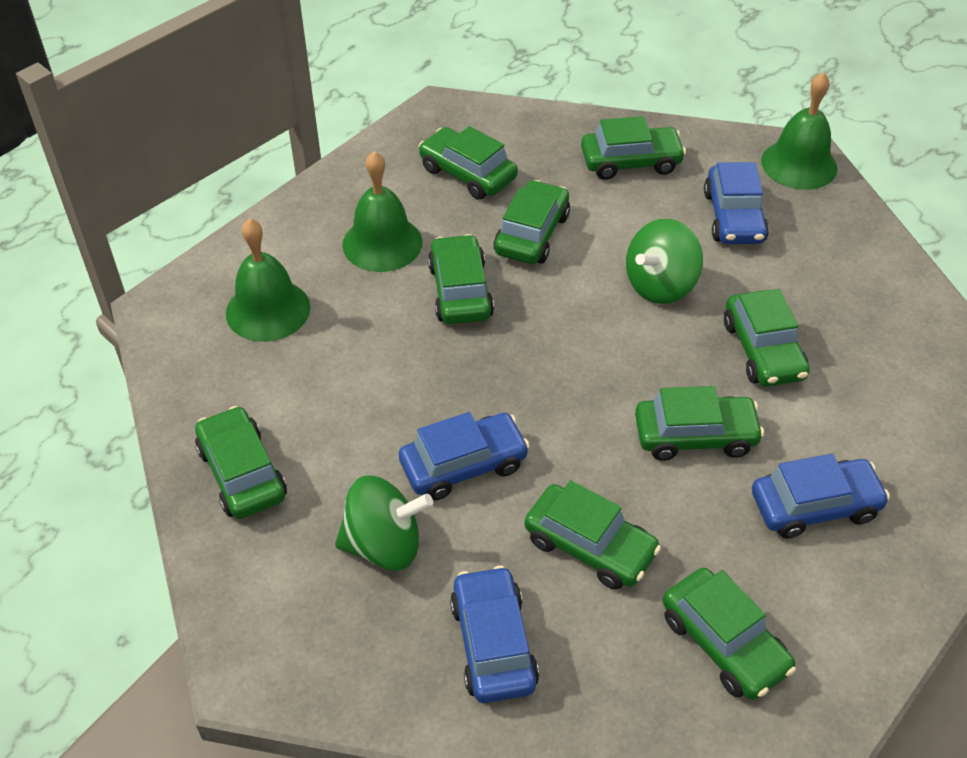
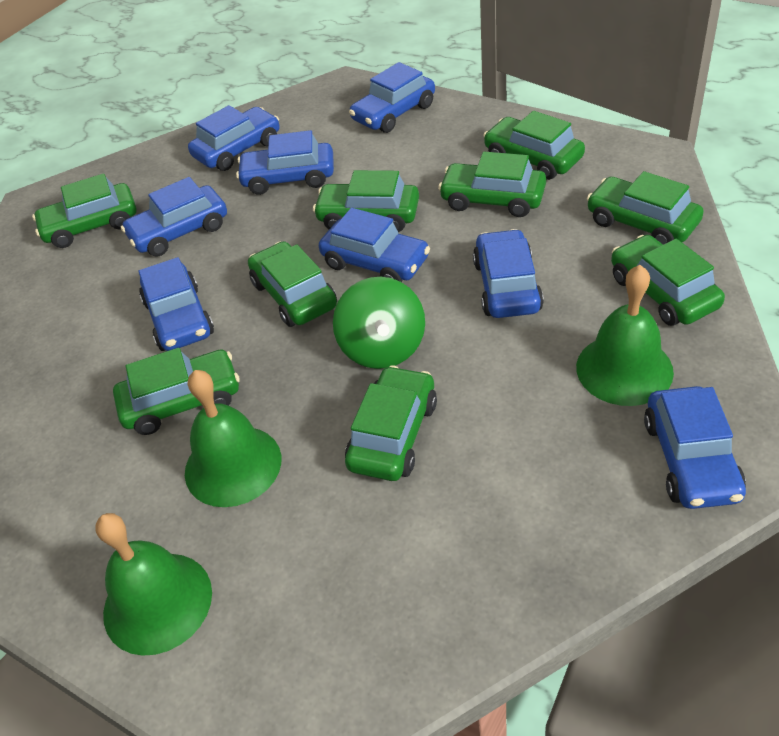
blue car: 4 -> 8
green spinning top: 2 -> 1

